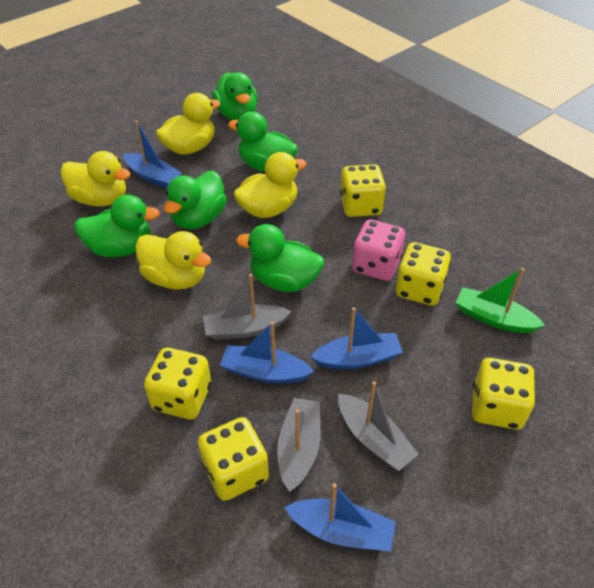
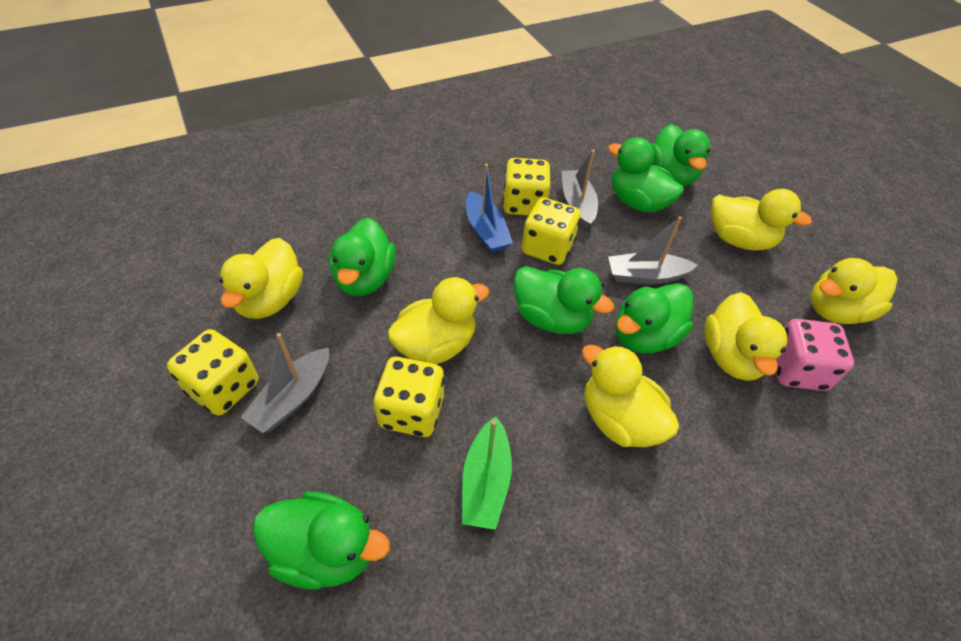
blue boat: 4 -> 1
green duck: 5 -> 6
yellow dice: 5 -> 4
yellow duck: 4 -> 6

